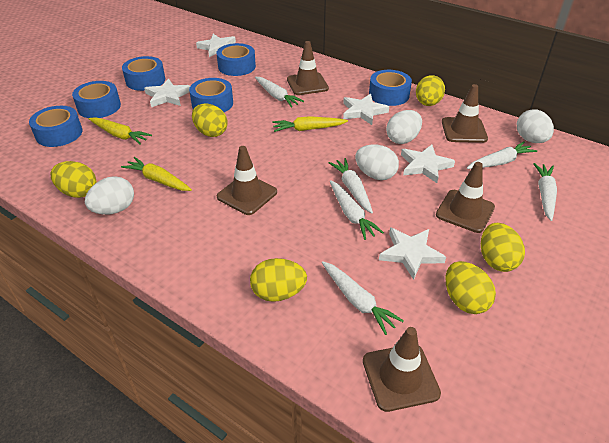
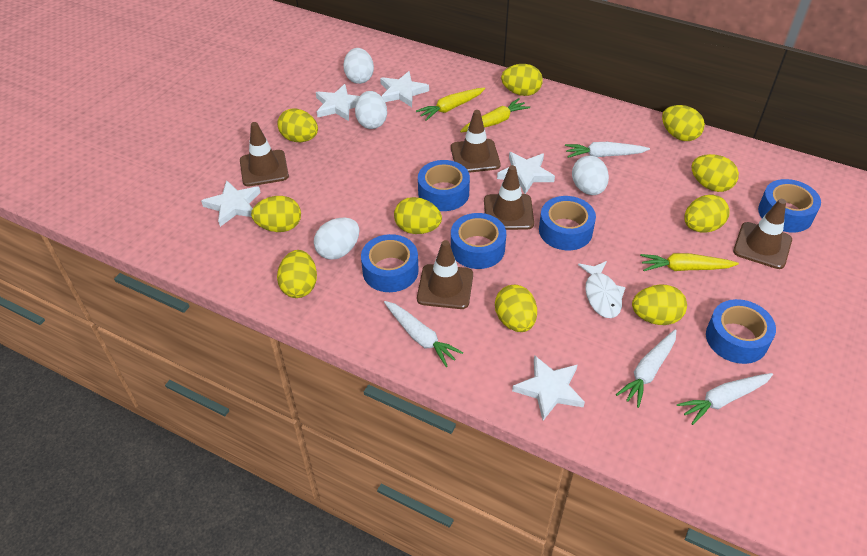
white carrot: 6 -> 4
white fish: 0 -> 1
yellow egg: 6 -> 10

